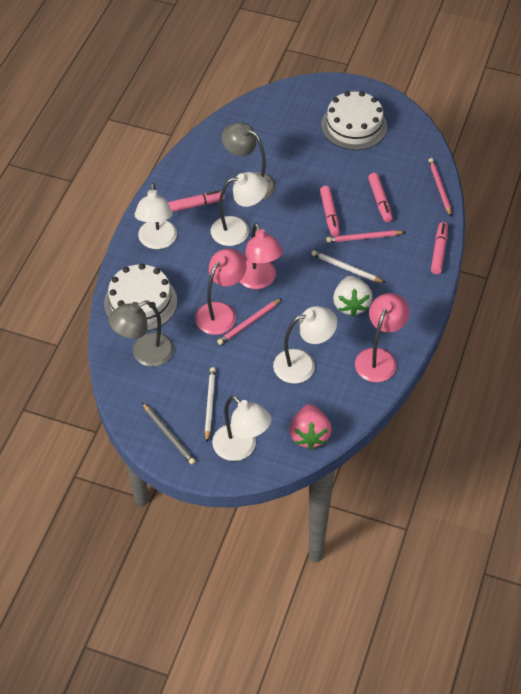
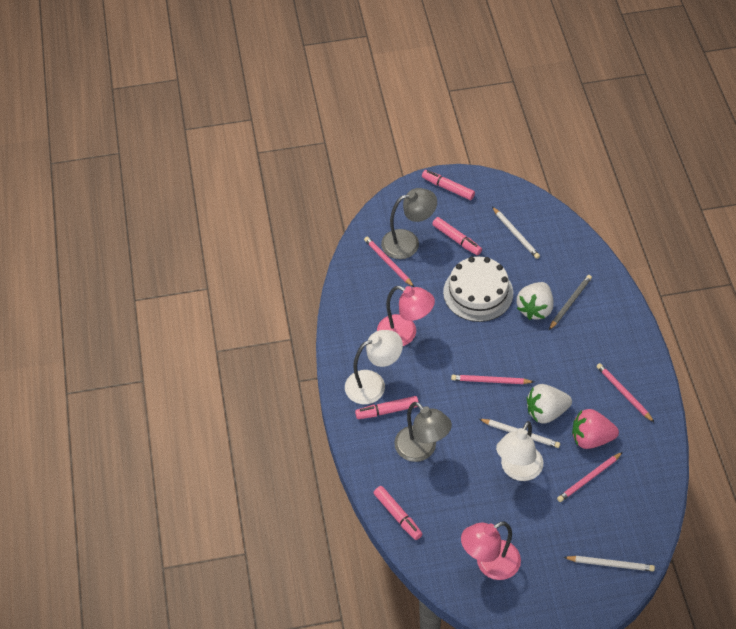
pink lamp: 3 -> 2
pink pencil: 3 -> 4
white cake: 2 -> 1
white lamp: 4 -> 2
white pencil: 2 -> 3
white strawberry: 1 -> 2

